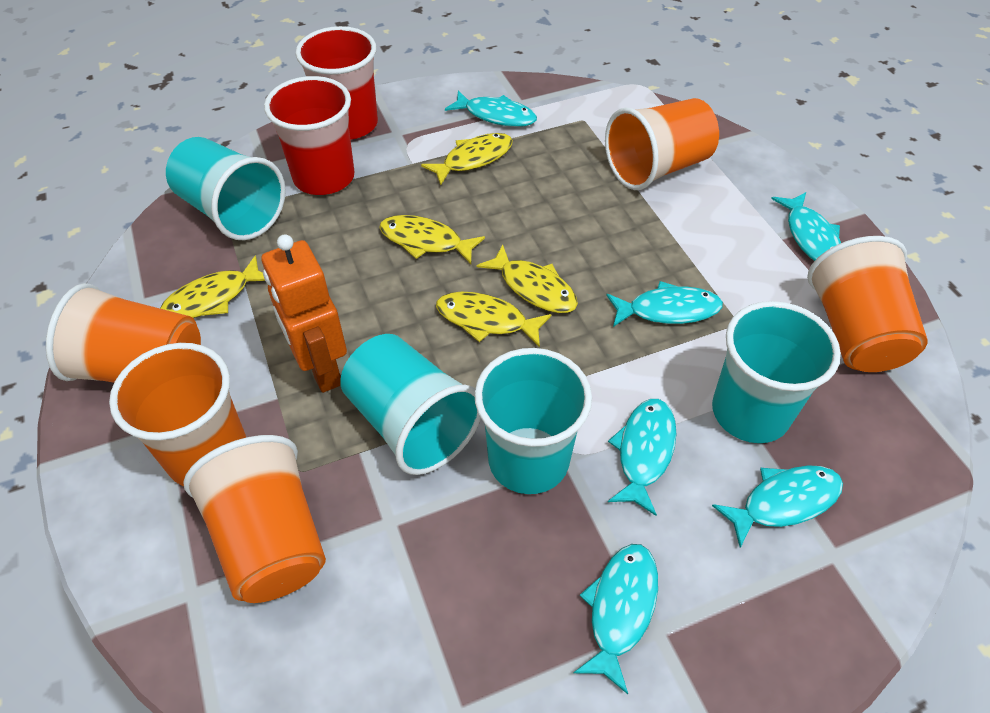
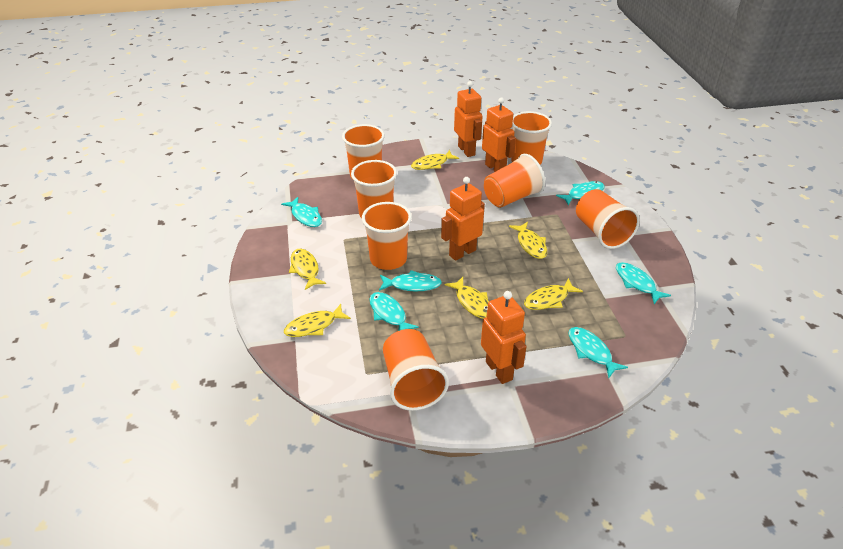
orange cup: 5 -> 7
orange robot: 1 -> 4
red cup: 2 -> 0
turquoise cup: 4 -> 0
yellow fish: 5 -> 6

